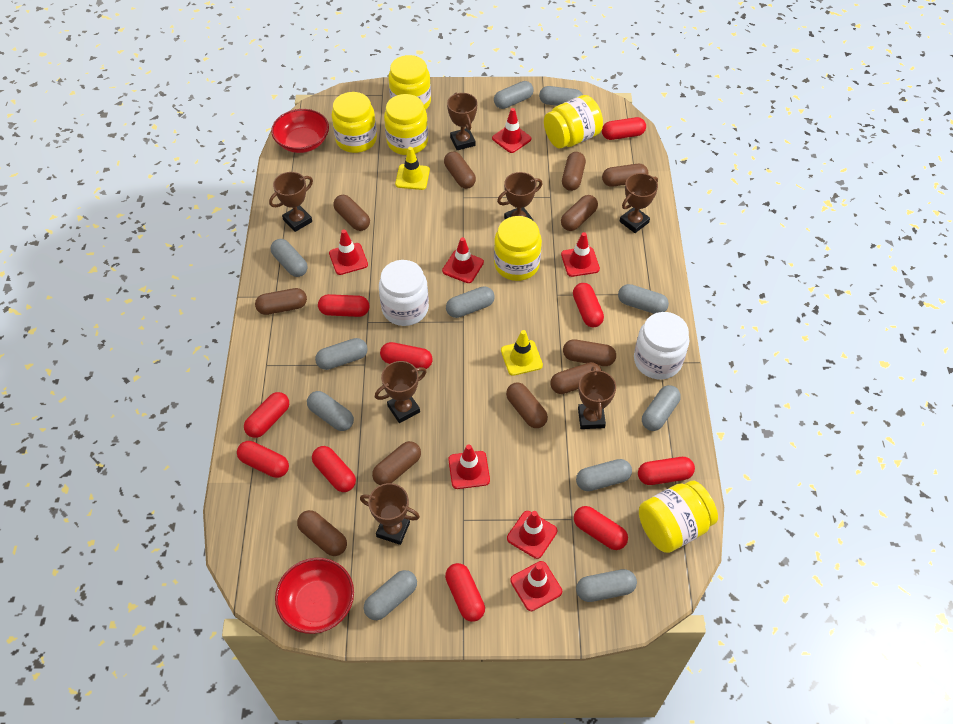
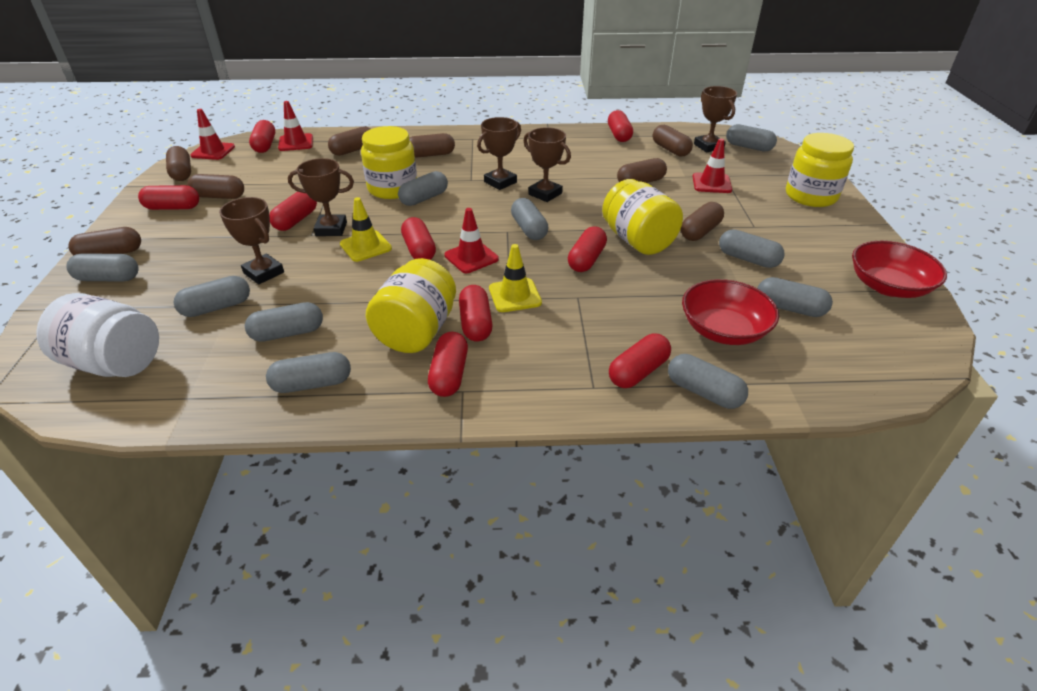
brown capsule: 11 -> 8
brown trophy: 7 -> 5
grey capsule: 11 -> 10
red capsule: 10 -> 9
red traffic cone: 7 -> 4
white jar: 2 -> 1
yellow jar: 6 -> 4

